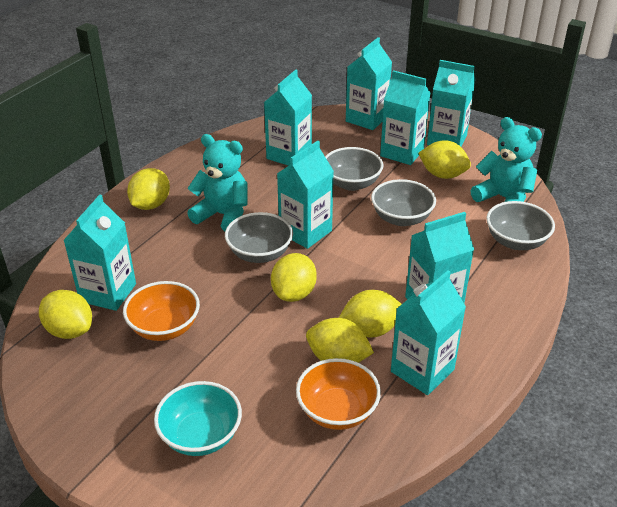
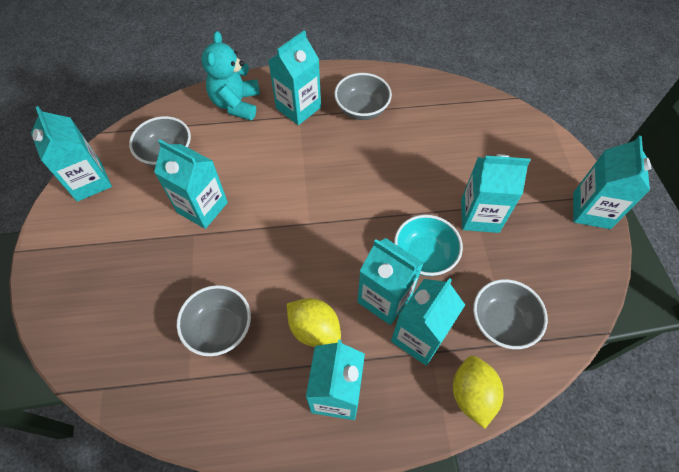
orange bowl: 2 -> 0
turquoise teddy bear: 2 -> 1
yellow lemon: 6 -> 2

